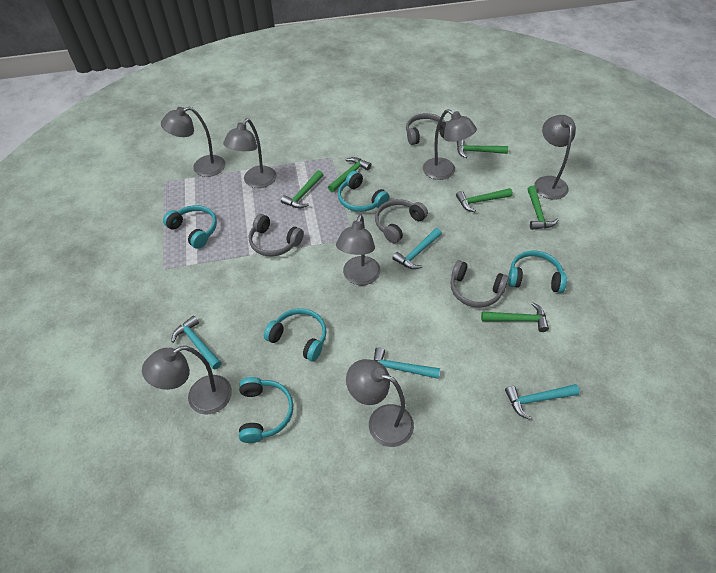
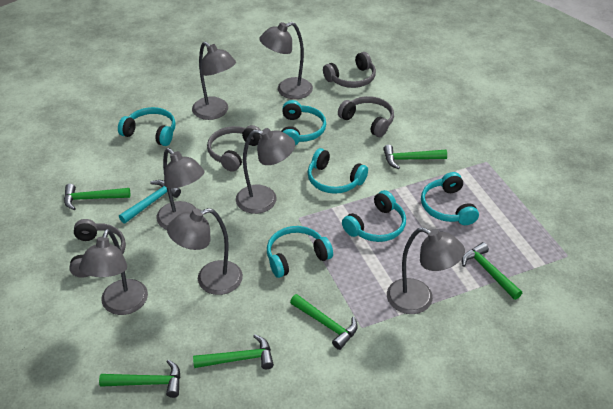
turquoise hammer: 4 -> 1
turquoise headphones: 5 -> 6

